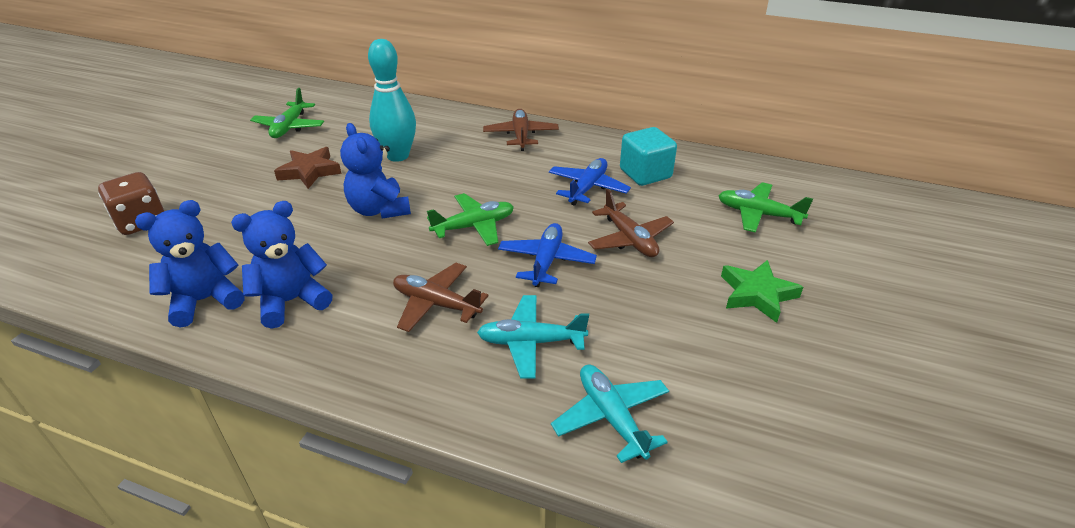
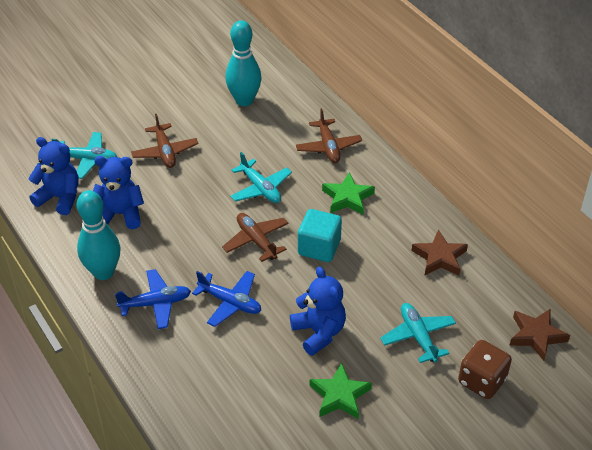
brown star: 1 -> 2
green plane: 3 -> 0
green star: 1 -> 2
turquoise bowling pin: 1 -> 2
turquoise plane: 2 -> 3

